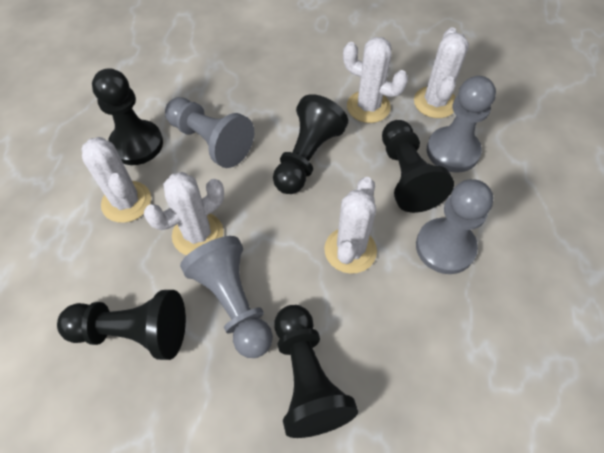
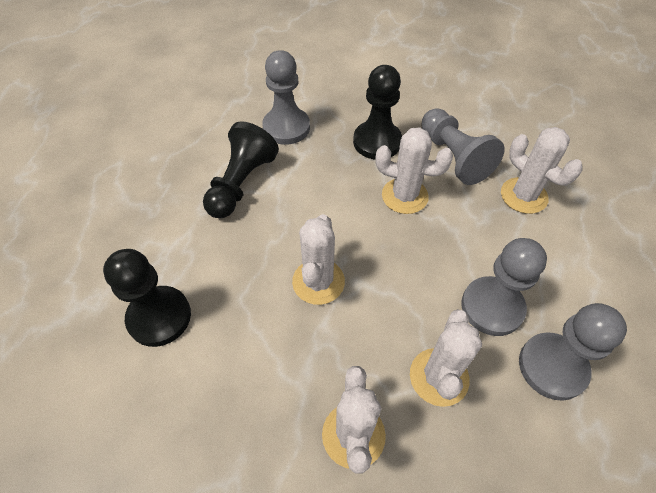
black pawn: 5 -> 3

